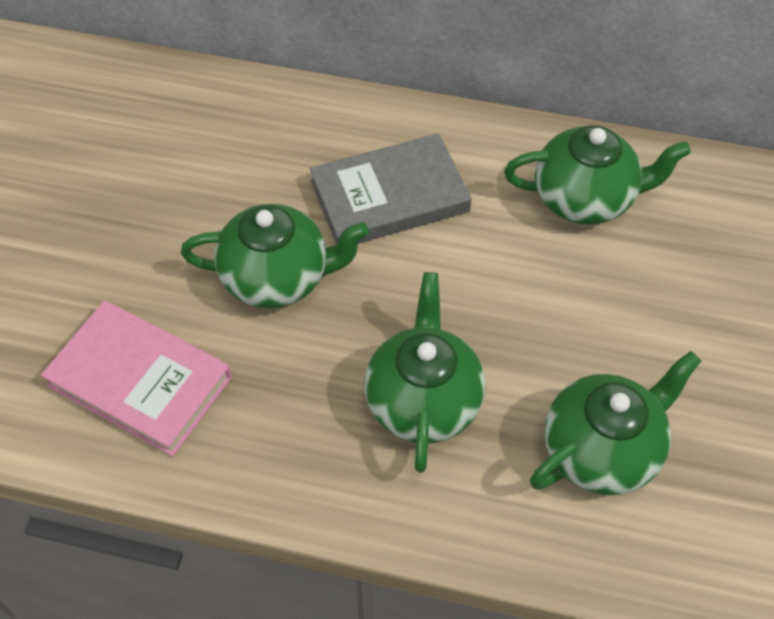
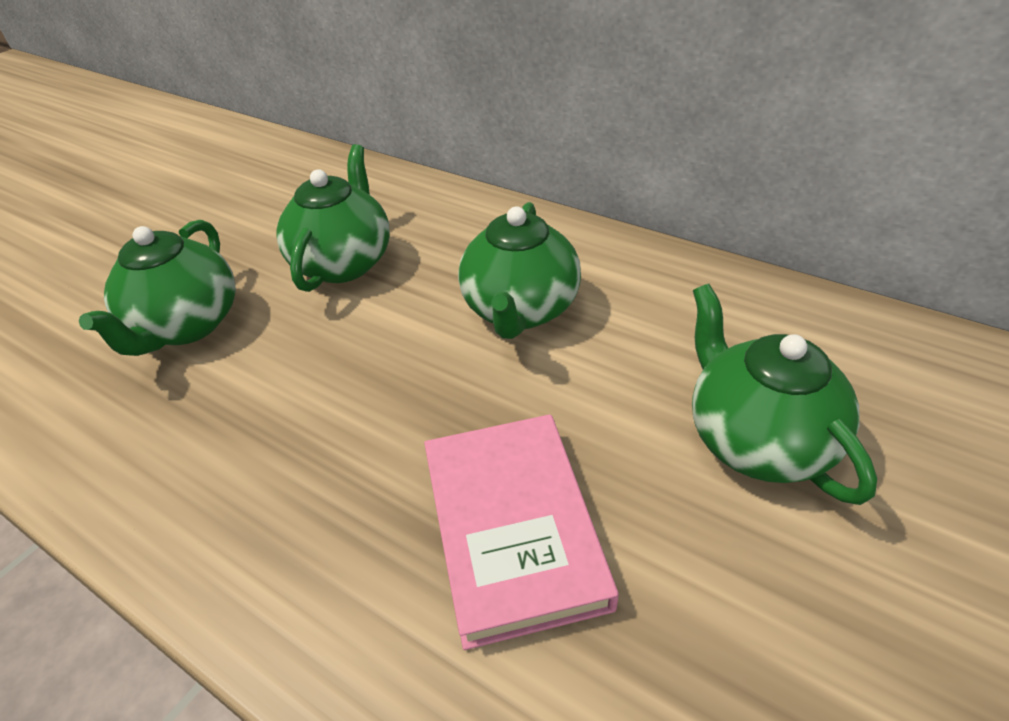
grey book: 1 -> 0

